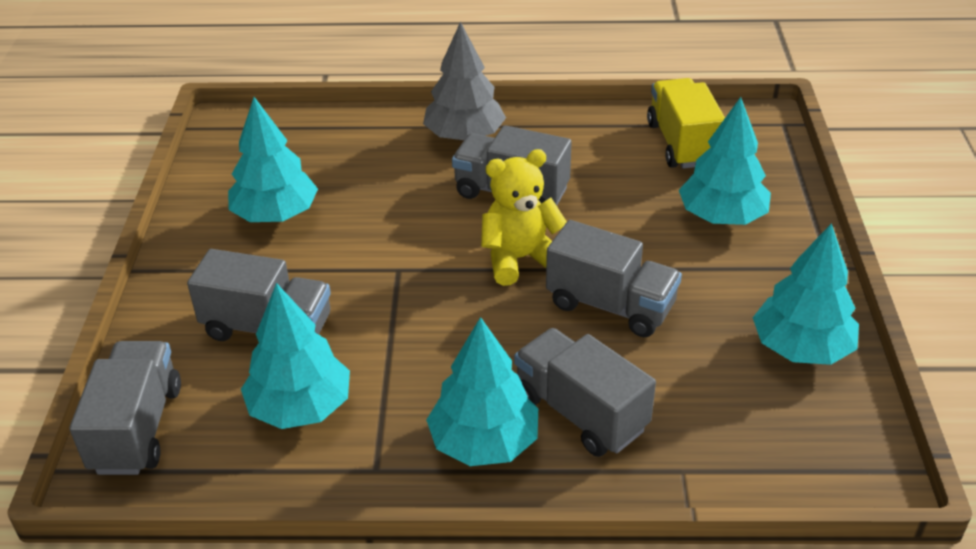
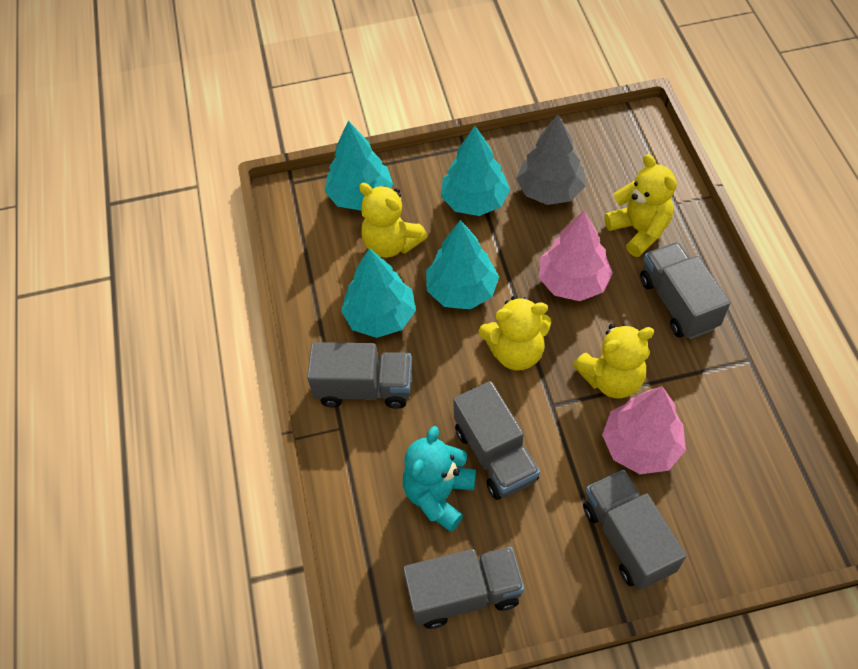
pink tree: 0 -> 2
turquoise teddy bear: 0 -> 1
turquoise tree: 5 -> 4
yellow teddy bear: 1 -> 4
yellow truck: 1 -> 0

